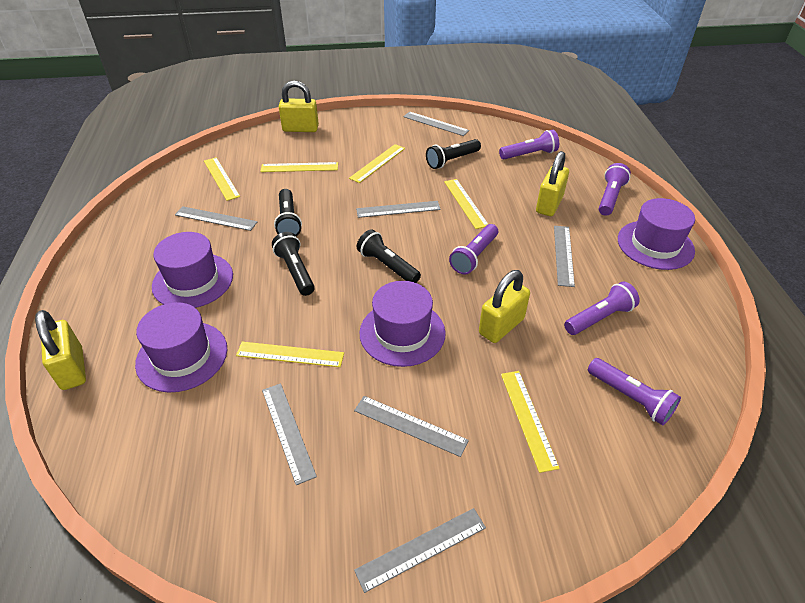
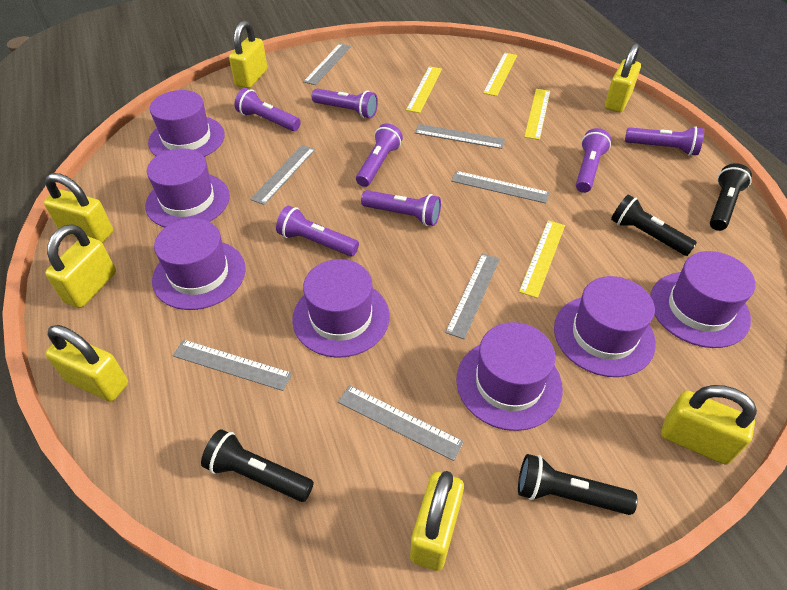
purple flashlight: 5 -> 7
purple hat: 4 -> 7
yellow padlock: 4 -> 7
yellow ruler: 6 -> 4

